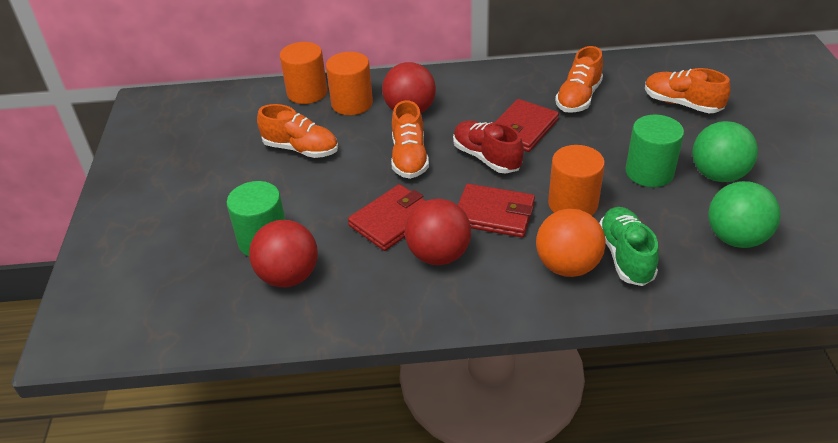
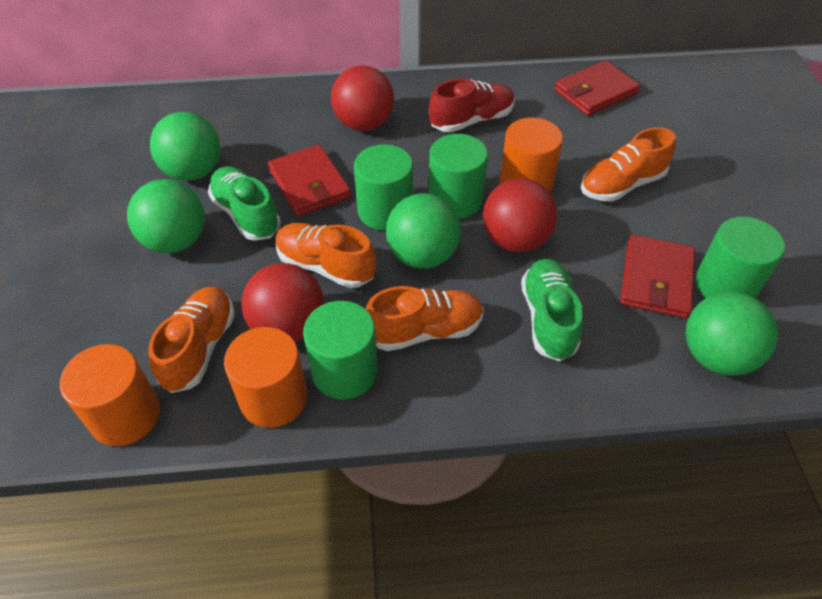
green ball: 2 -> 4
green cylinder: 2 -> 4
green shoe: 1 -> 2
orange ball: 1 -> 0

